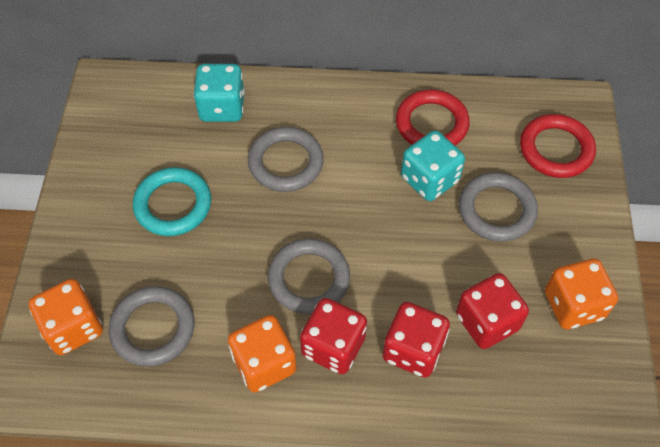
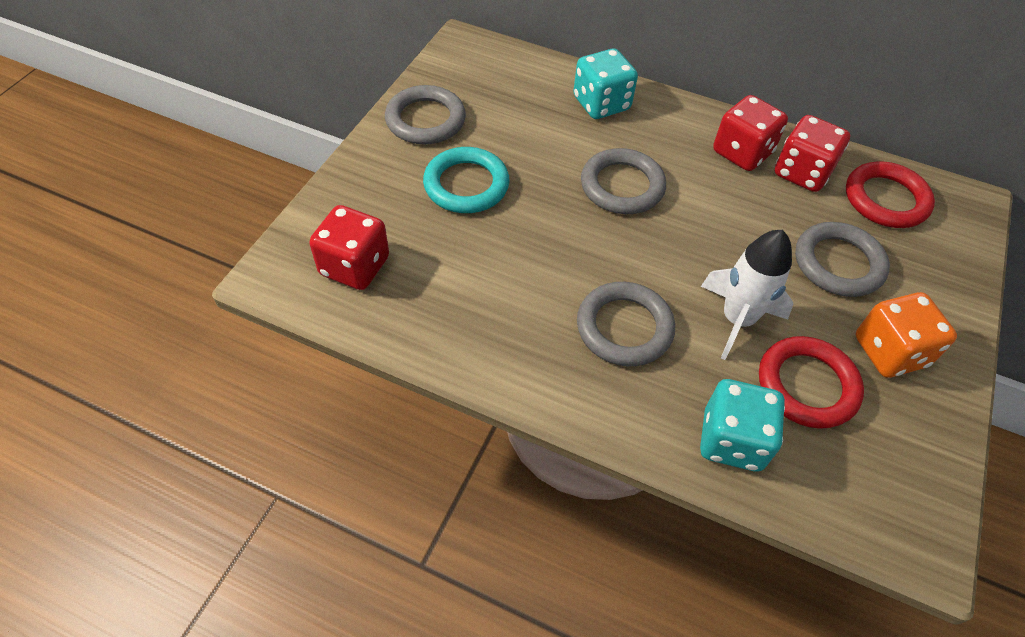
orange dice: 3 -> 1
white rocket: 0 -> 1

